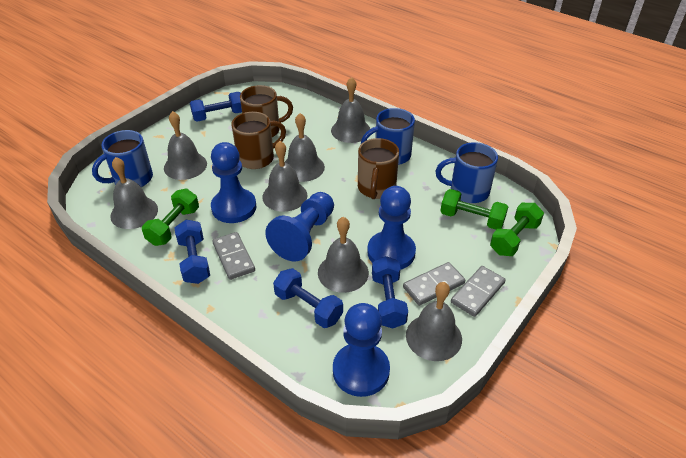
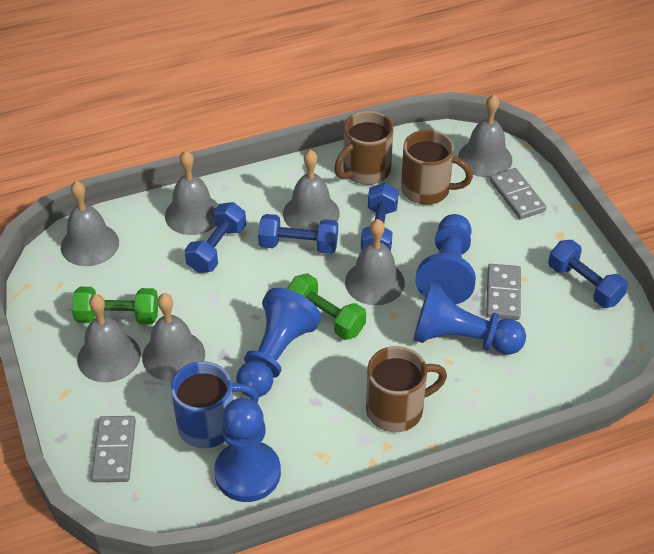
blue mug: 3 -> 1
green dumbbell: 3 -> 2

